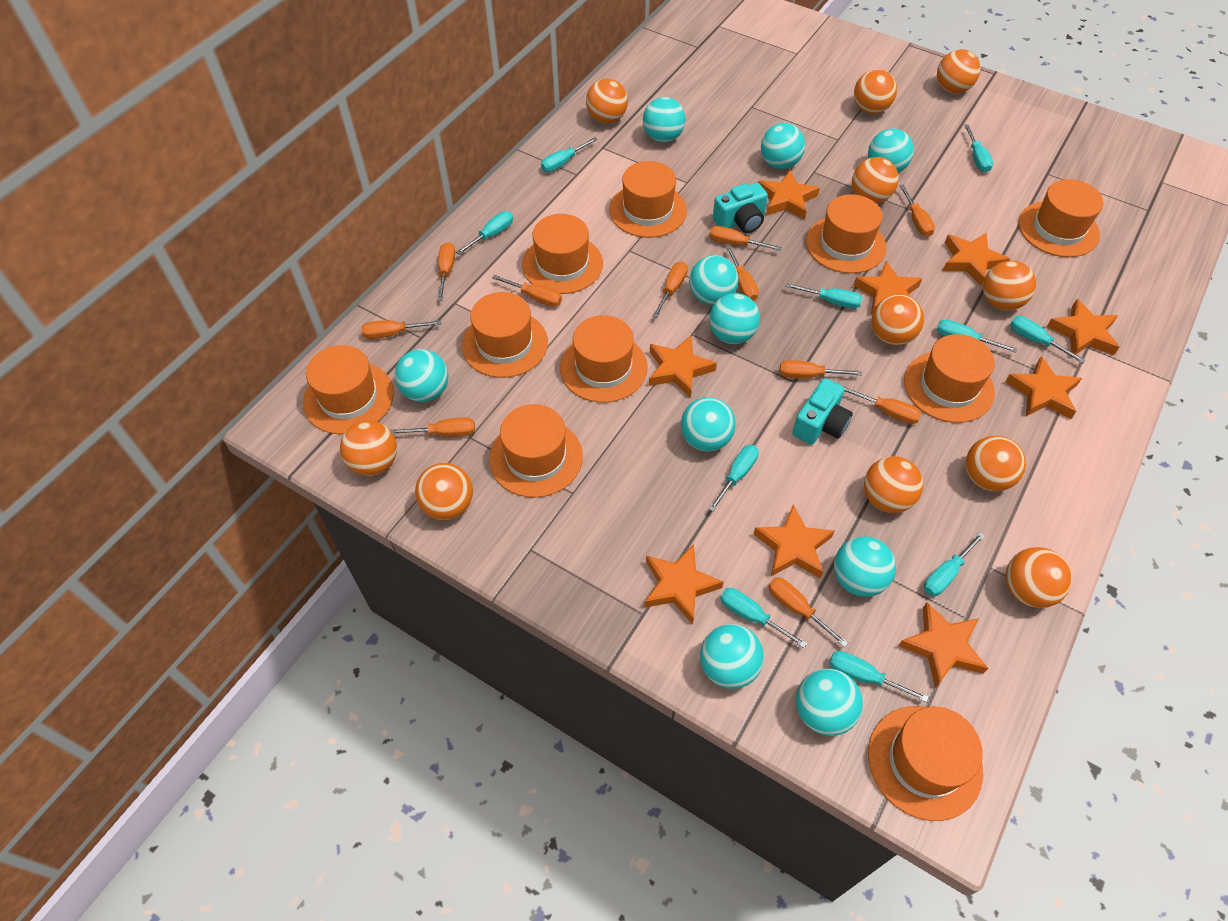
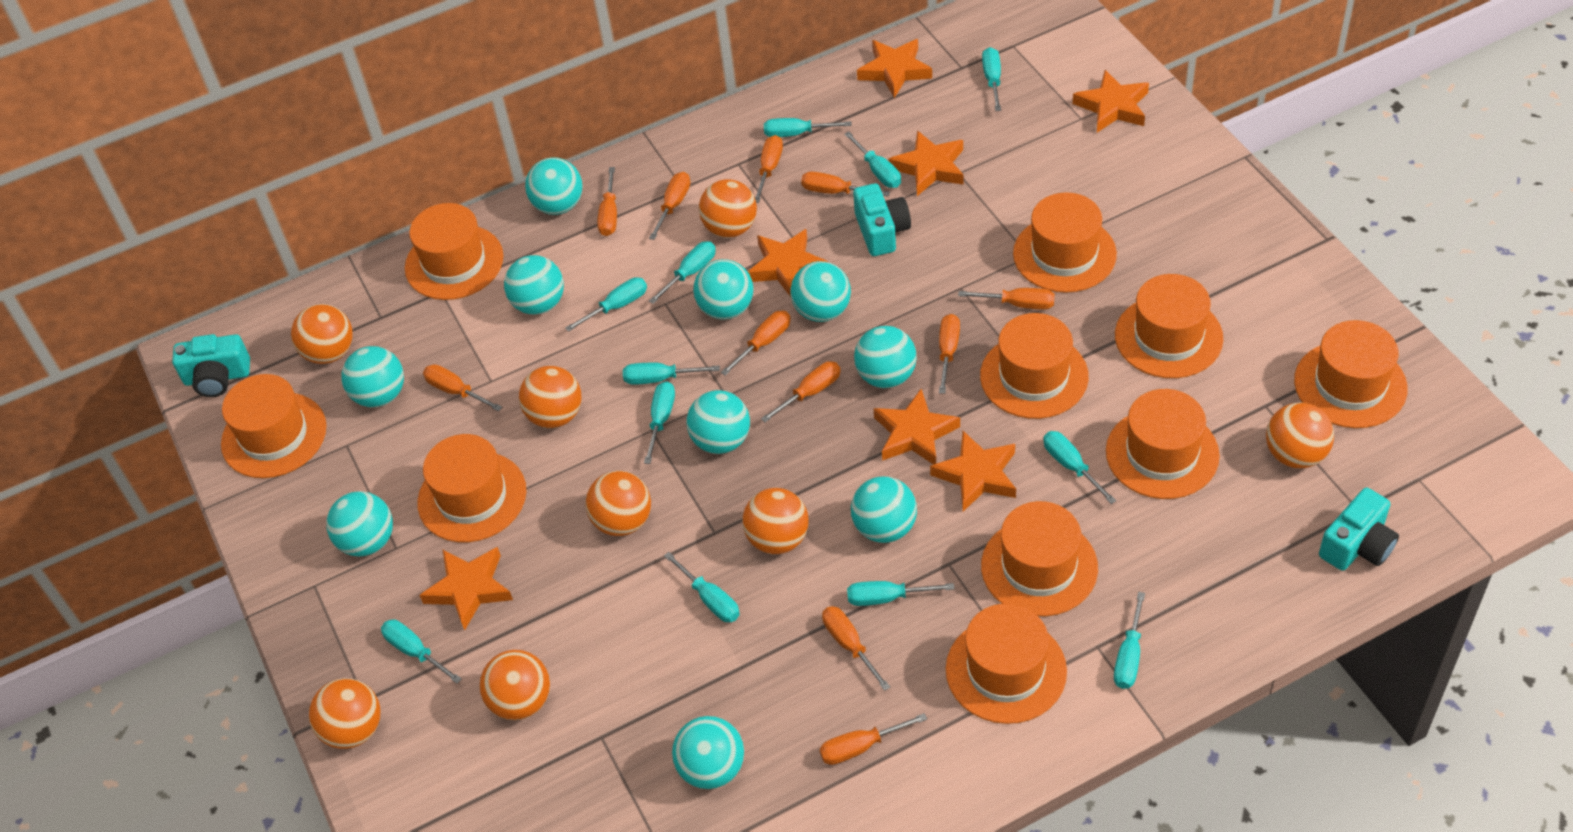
orange ball: 11 -> 8
orange star: 9 -> 7
turquoise camera: 2 -> 3
turquoise screwdriver: 10 -> 12

